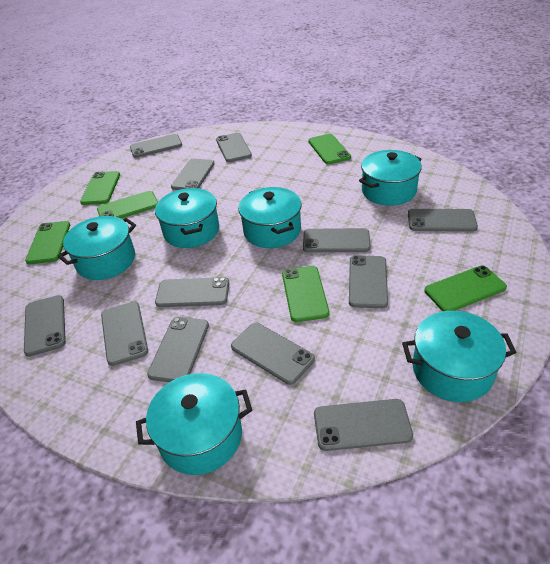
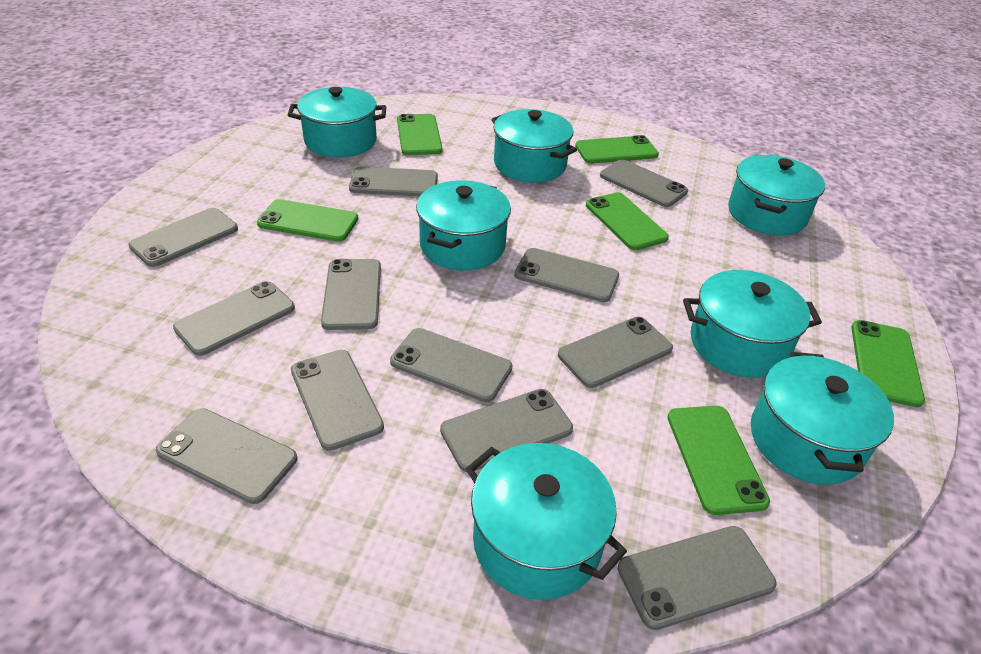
turquoise pot: 6 -> 7

